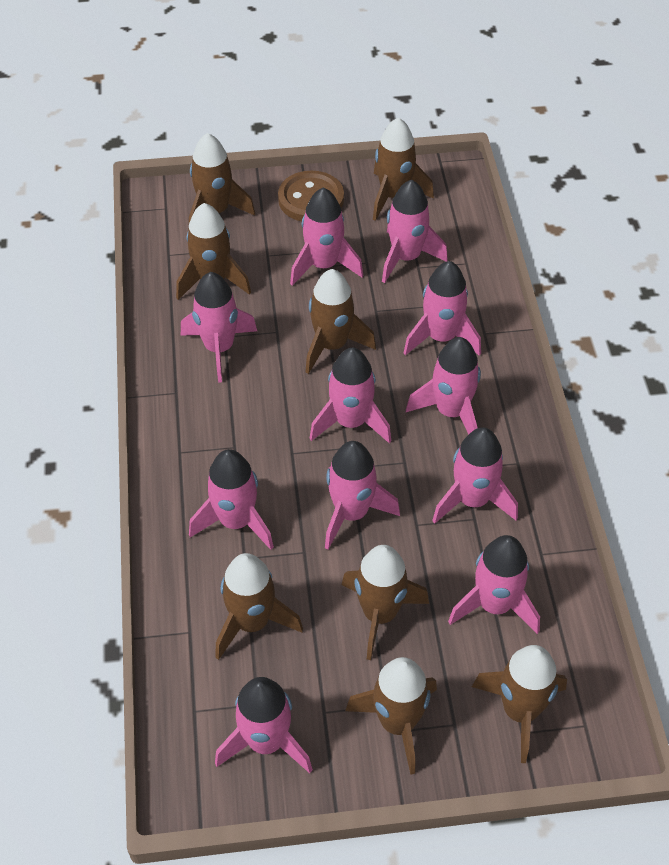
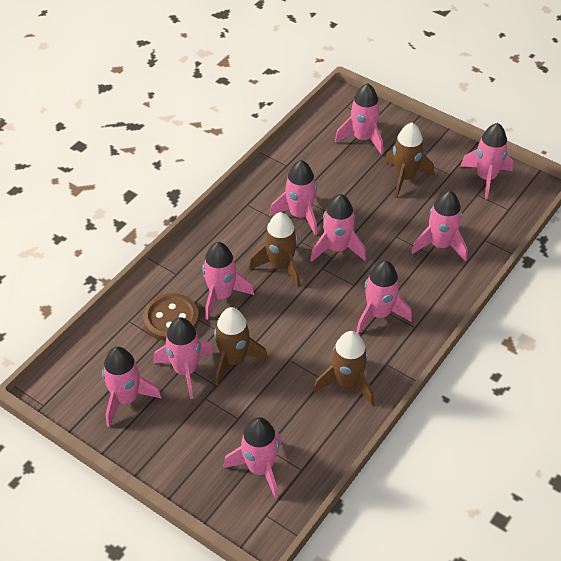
brown rocket: 8 -> 4
pink rocket: 11 -> 10

